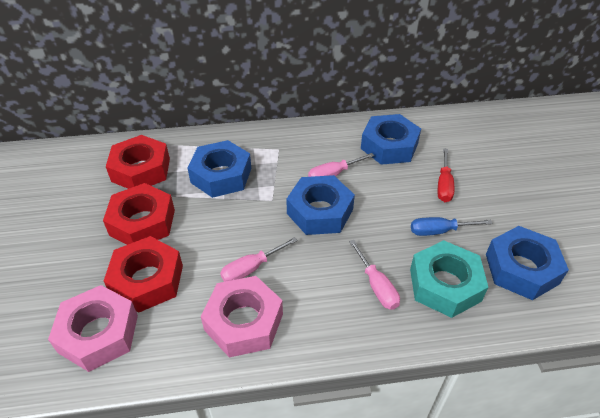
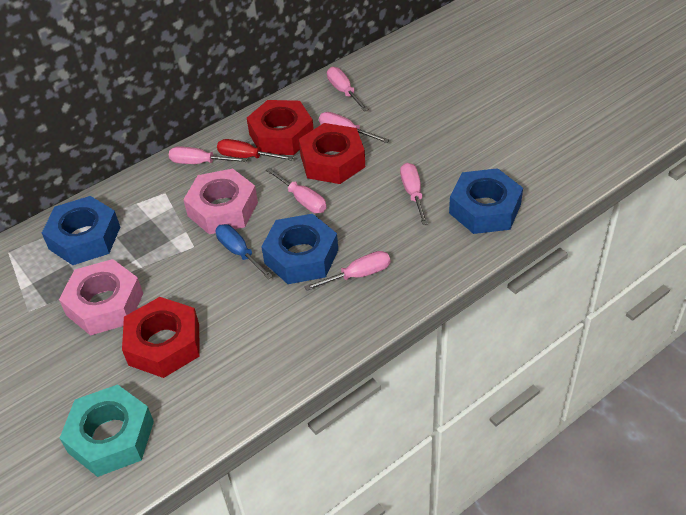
blue nut: 4 -> 3
pink screwdriver: 3 -> 6

